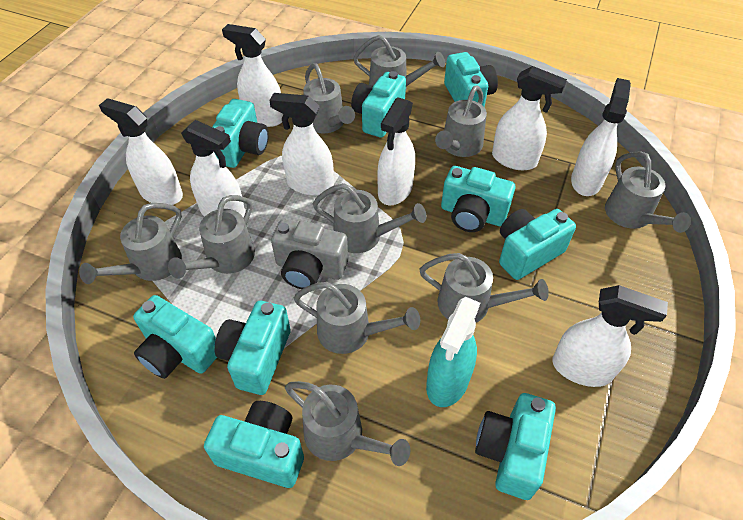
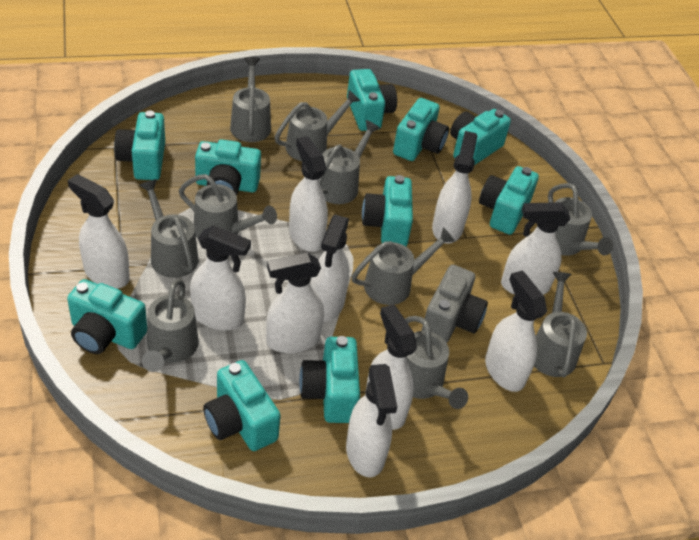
turquoise camera: 9 -> 10
turquoise spray bottle: 1 -> 0
white spray bottle: 8 -> 10

